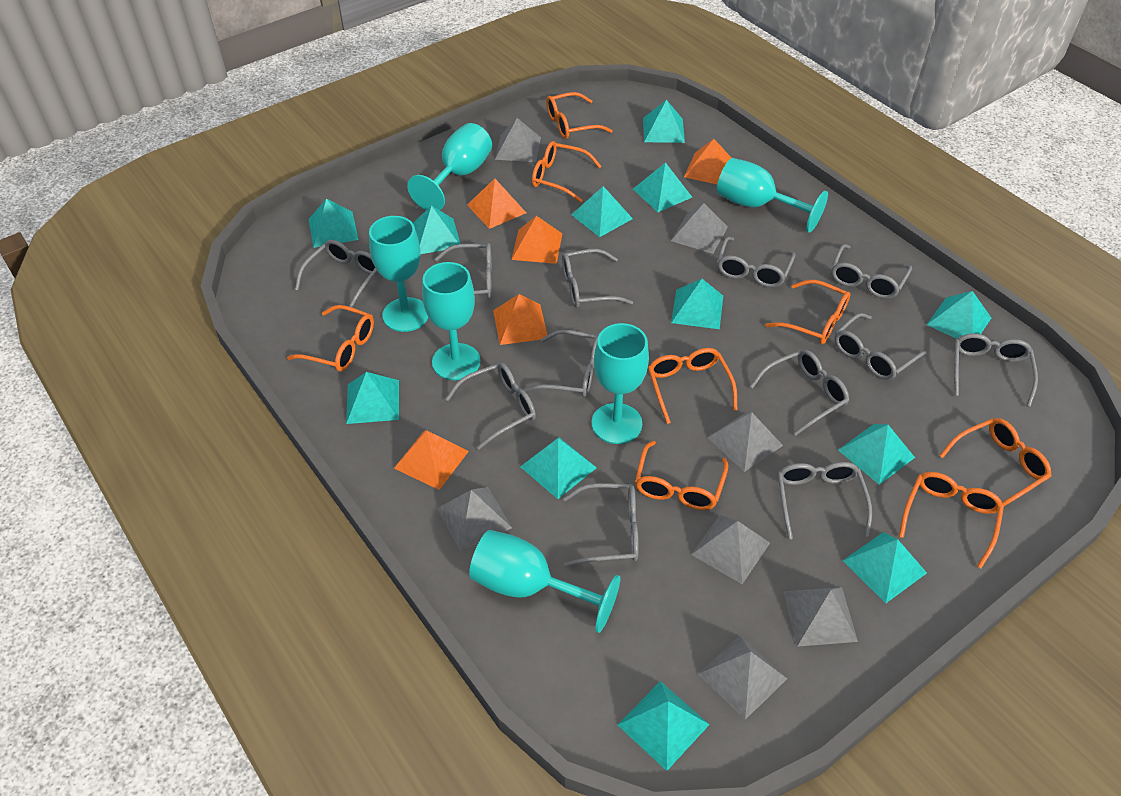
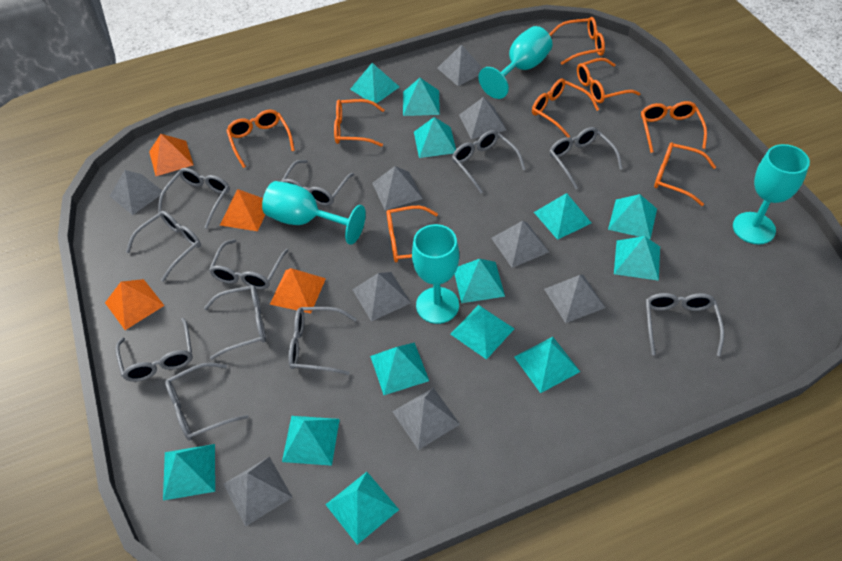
grey glasses: 12 -> 11
grey pyramid: 7 -> 9
orange pyramid: 5 -> 4
turquoise goblet: 6 -> 4
turquoise pyramid: 12 -> 13

